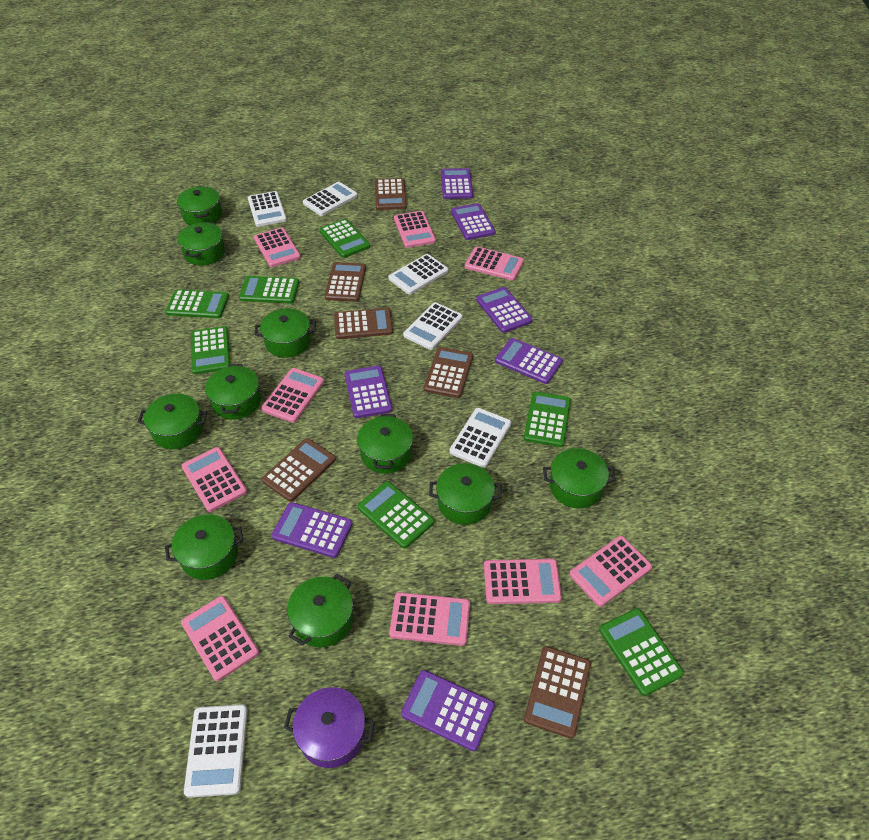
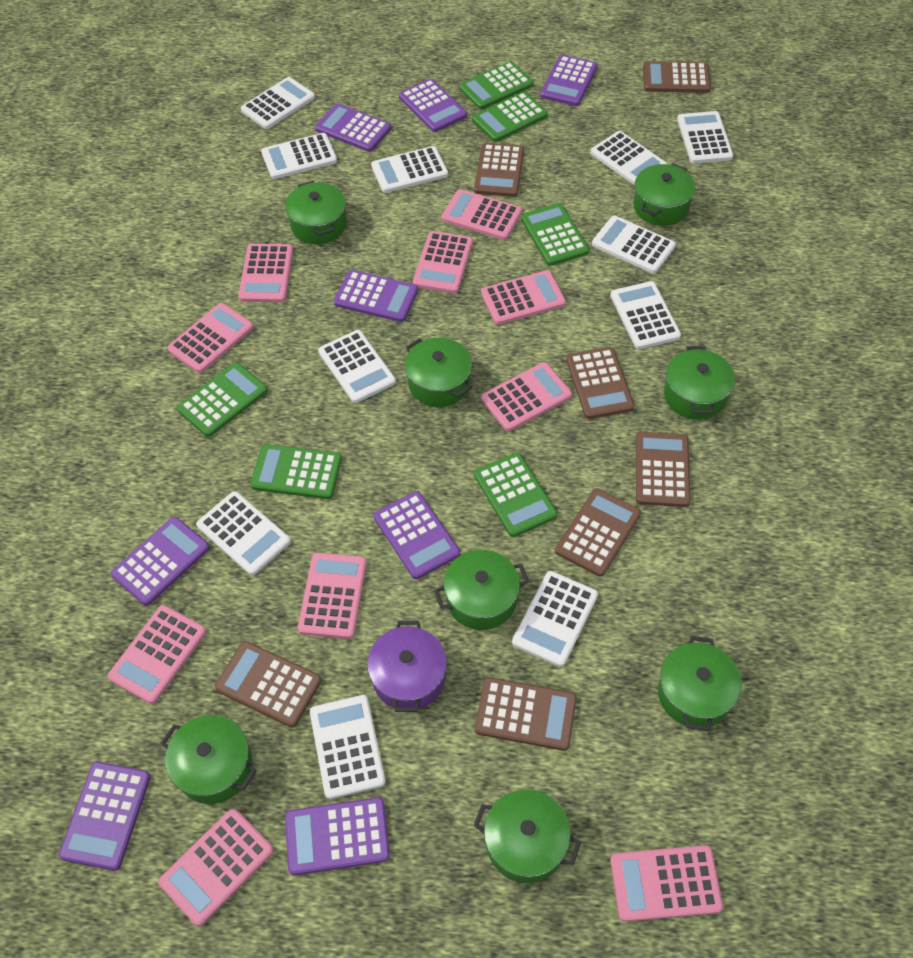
brown calculator: 6 -> 7
green calculator: 7 -> 6
green pot: 10 -> 8
pink calculator: 9 -> 10
purple calculator: 7 -> 8
white calculator: 6 -> 11

